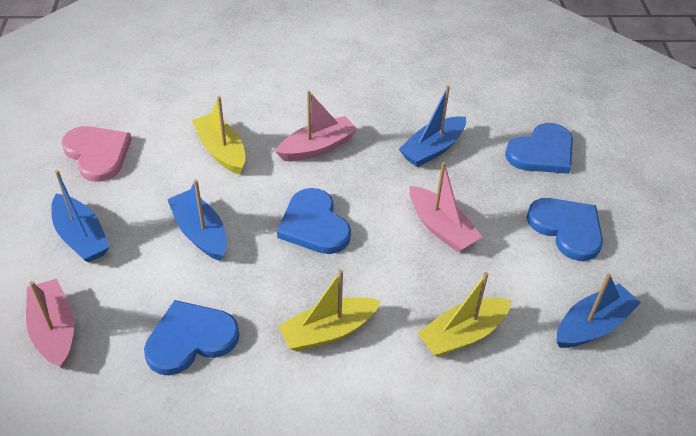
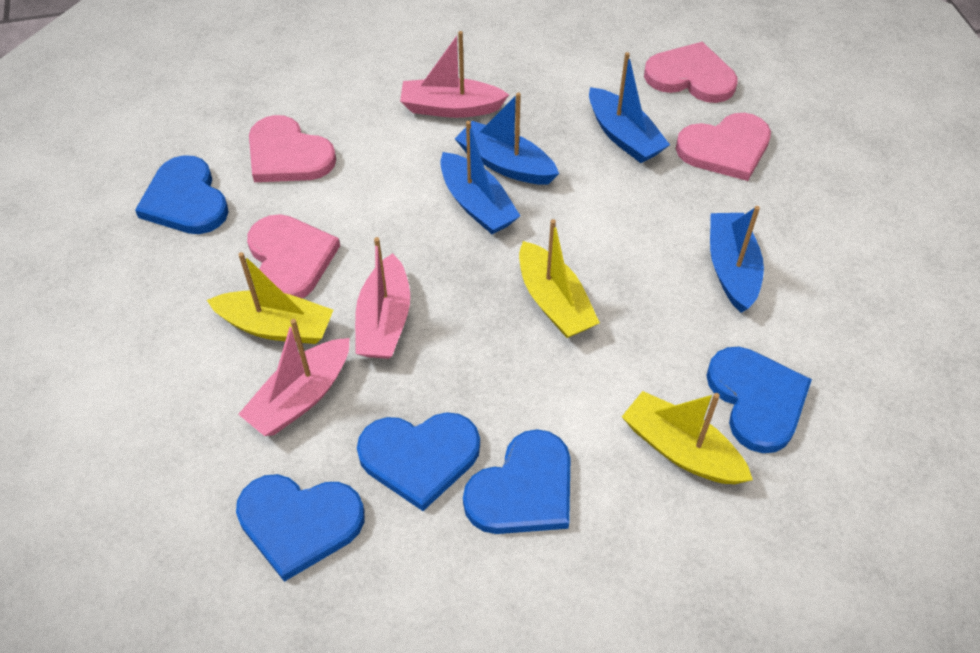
blue heart: 4 -> 5
pink heart: 1 -> 4

